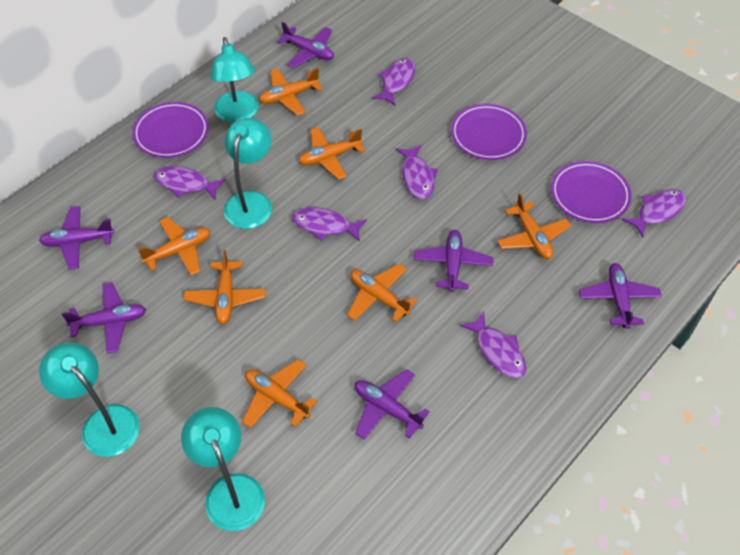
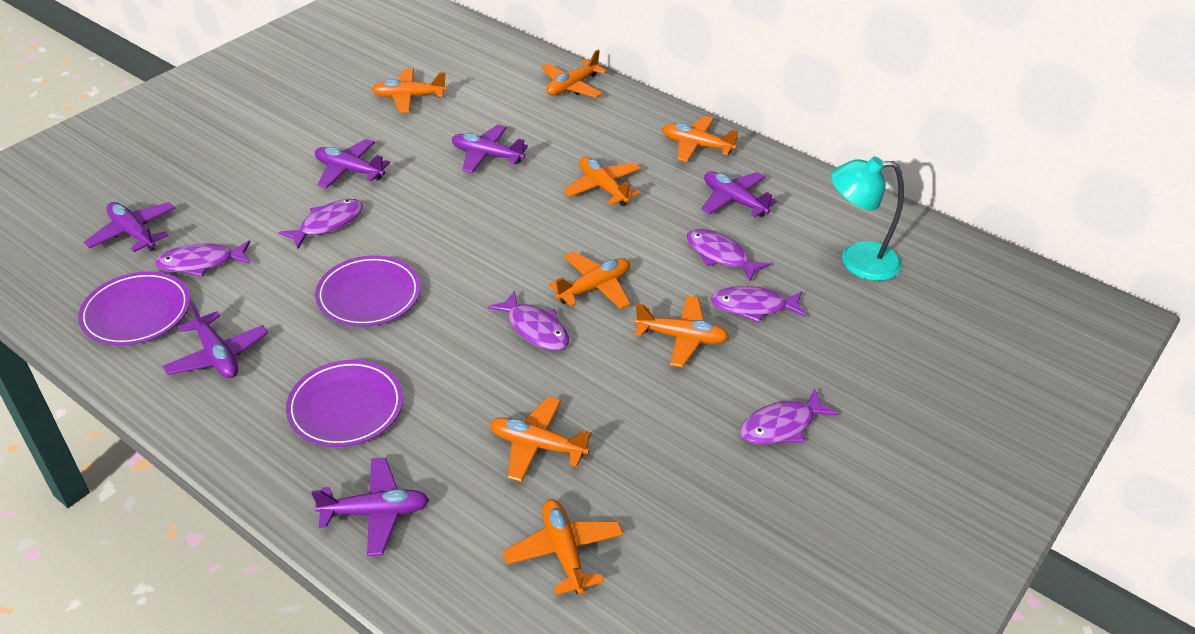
orange plane: 7 -> 8
turquoise lamp: 4 -> 1

